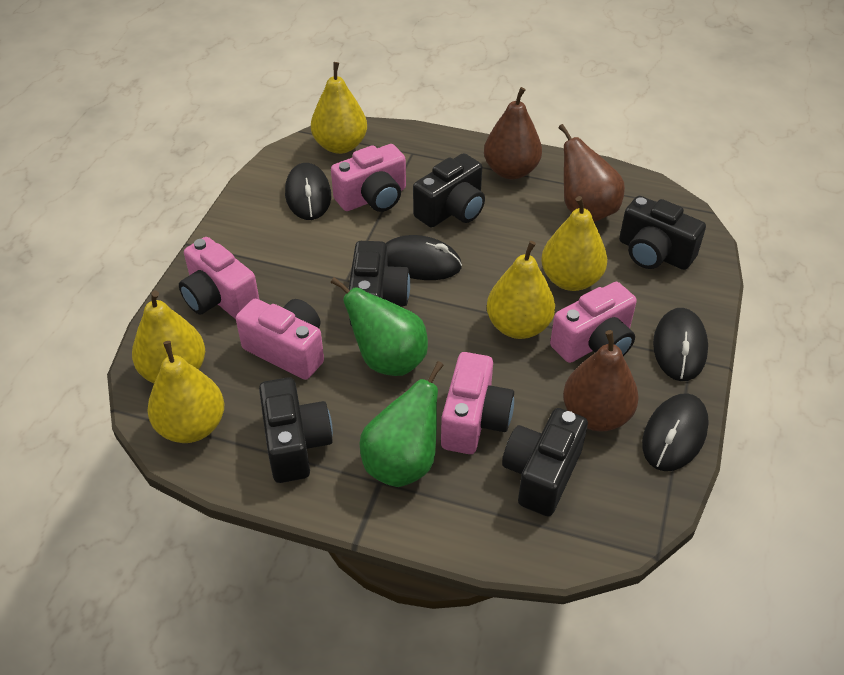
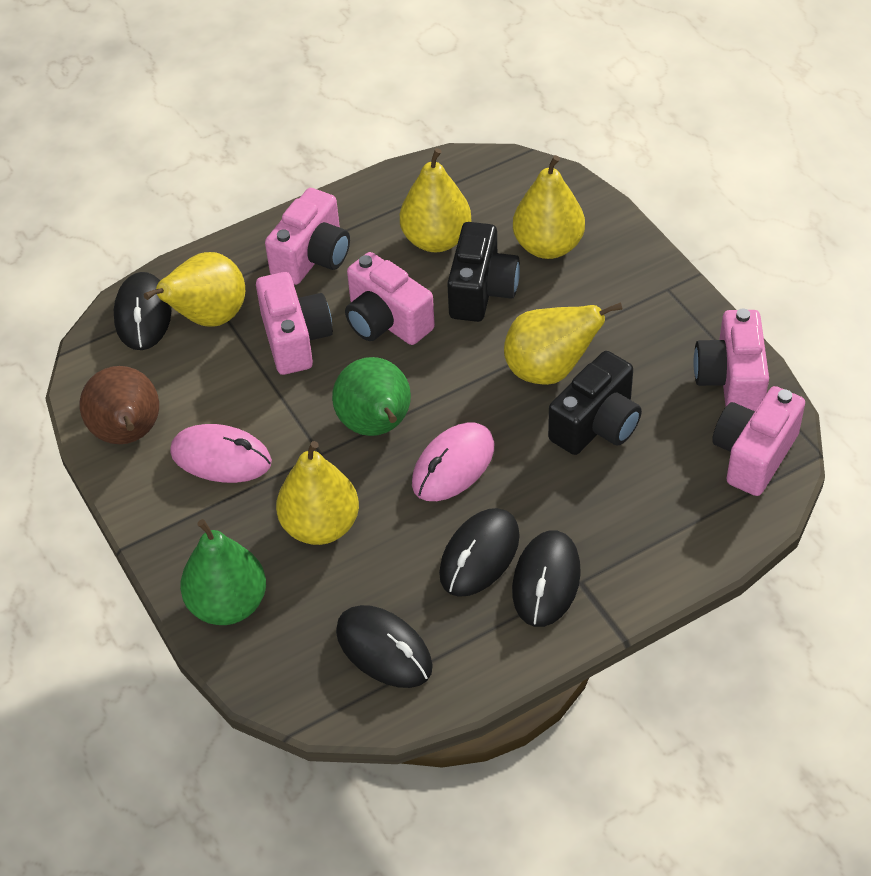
black camera: 5 -> 2
brown pear: 3 -> 1
pink mouse: 0 -> 2

